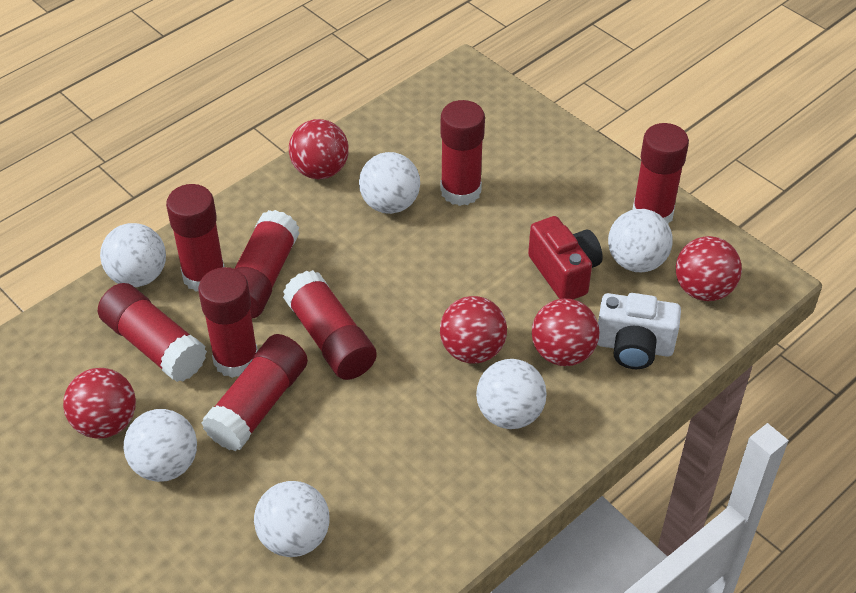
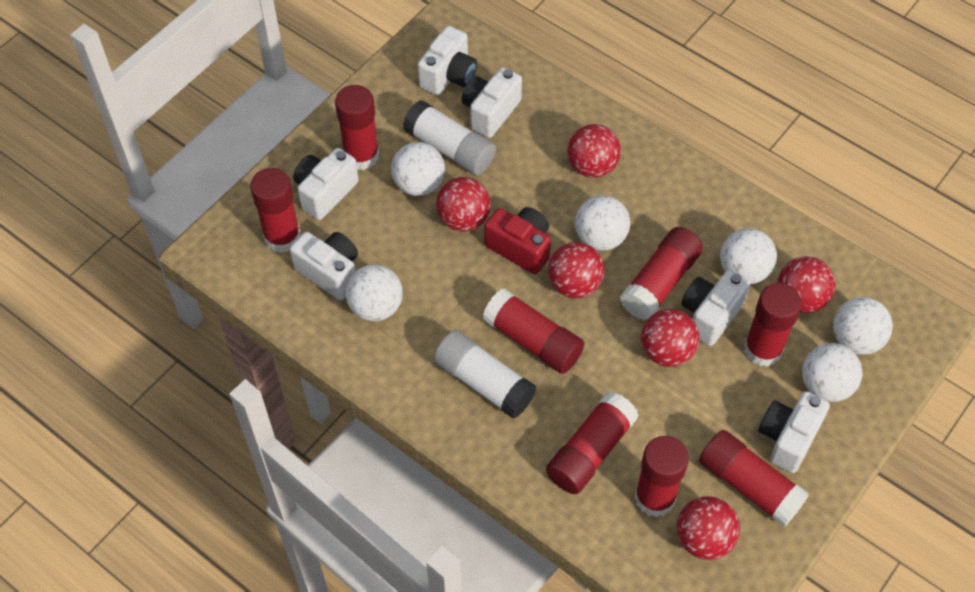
red ball: 5 -> 6
white camera: 1 -> 6
white glue stick: 0 -> 2

